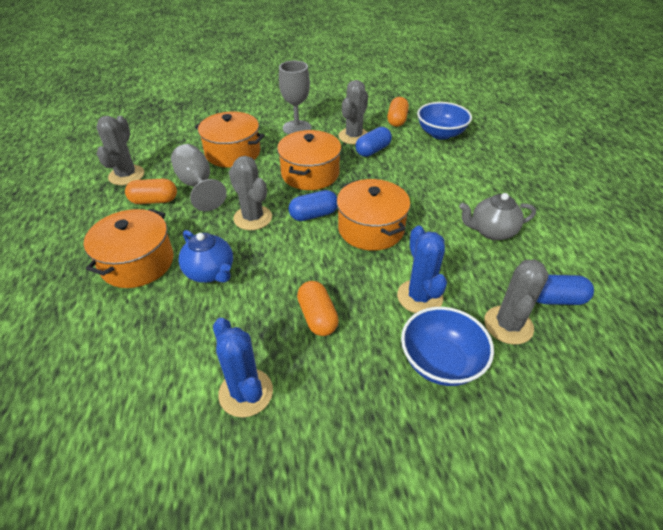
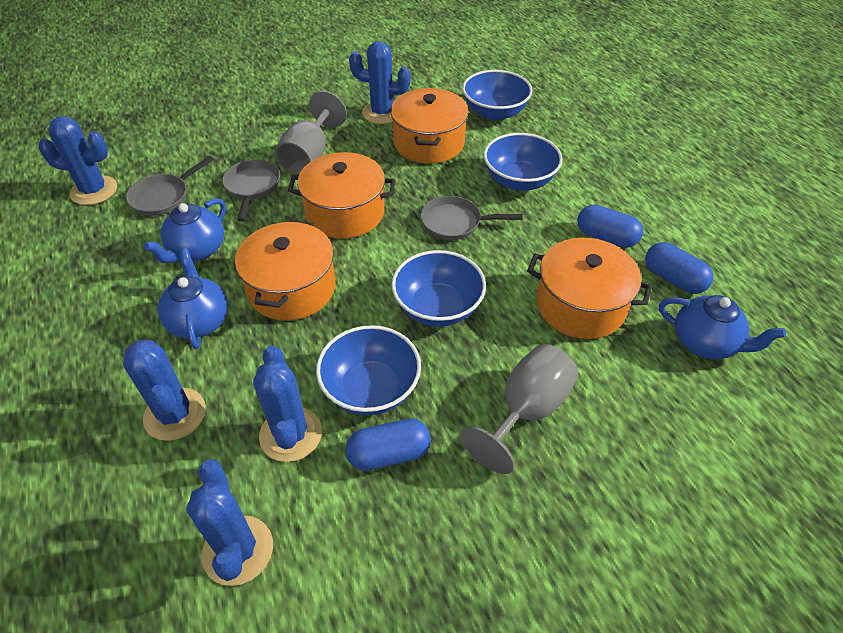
blue bowl: 2 -> 4
blue cactus: 2 -> 5
blue teapot: 1 -> 3
grey cactus: 4 -> 0
grey pan: 0 -> 3
grey teapot: 1 -> 0
orange capsule: 3 -> 0

